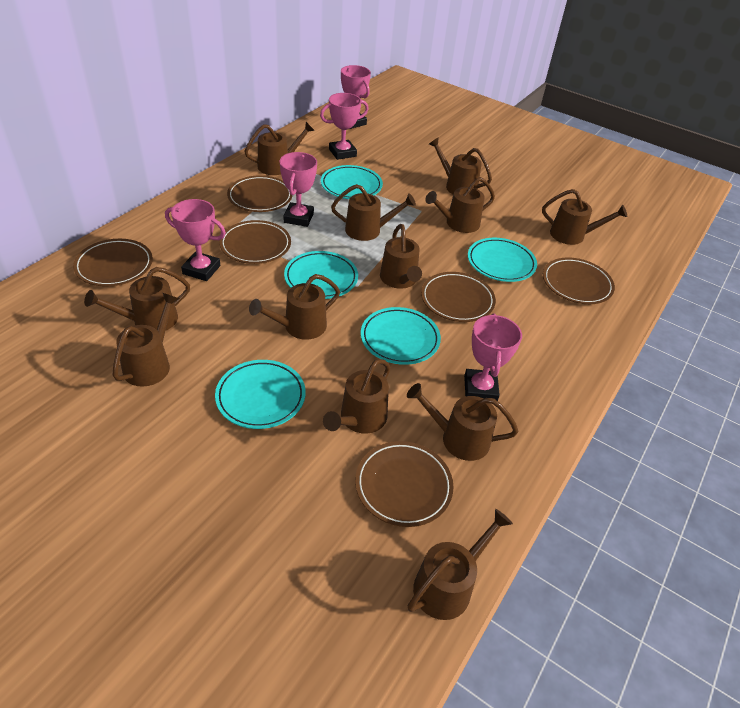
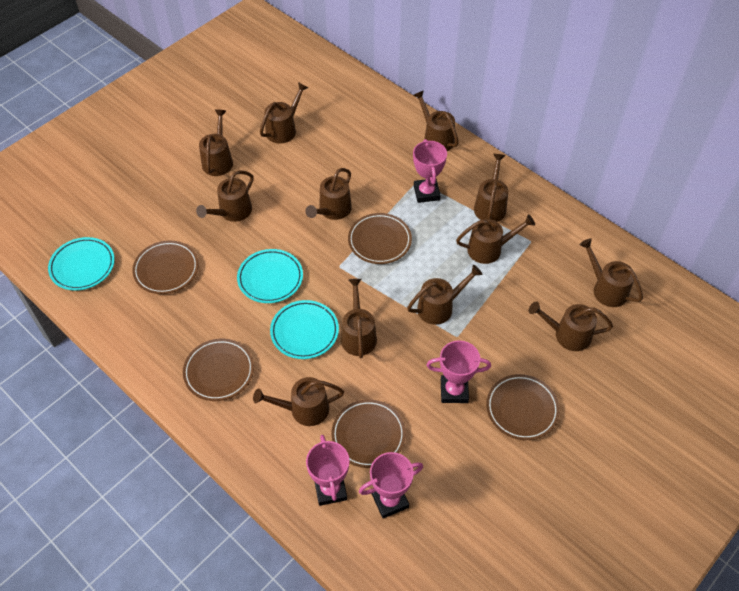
brown plate: 6 -> 5
pink trophy: 5 -> 4
turquoise plate: 5 -> 3

